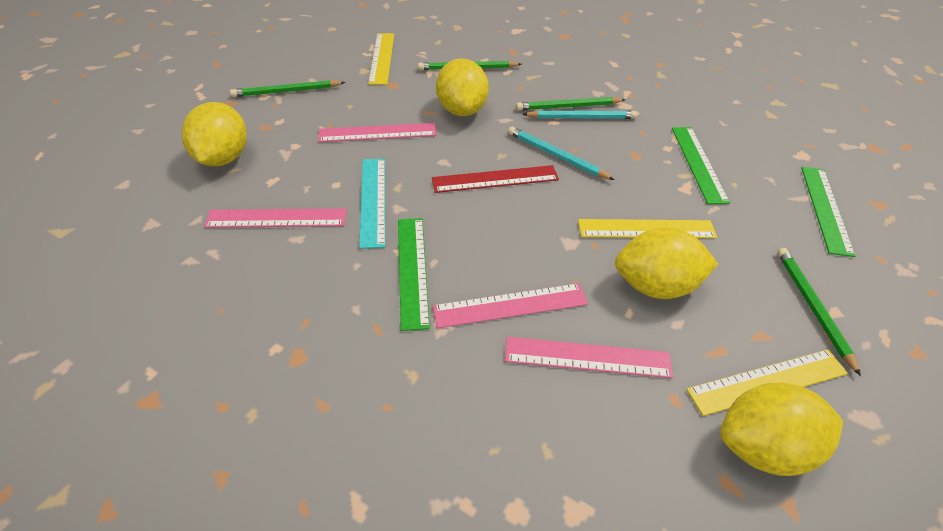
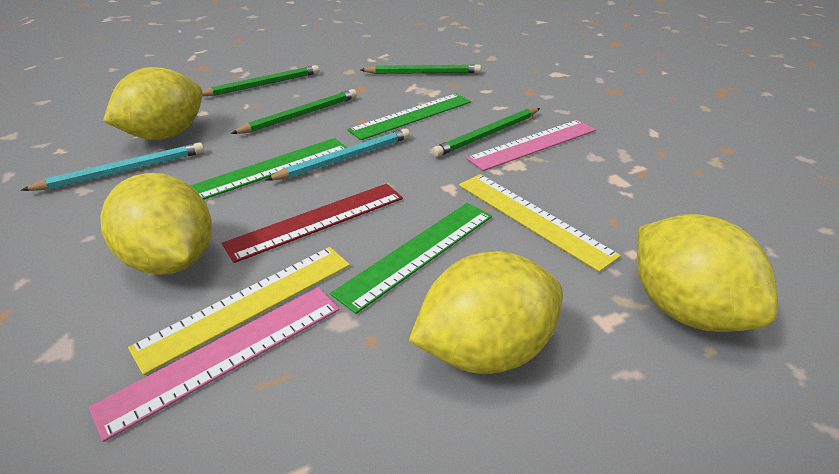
pink ruler: 4 -> 2
turquoise ruler: 1 -> 0
yellow ruler: 3 -> 2

